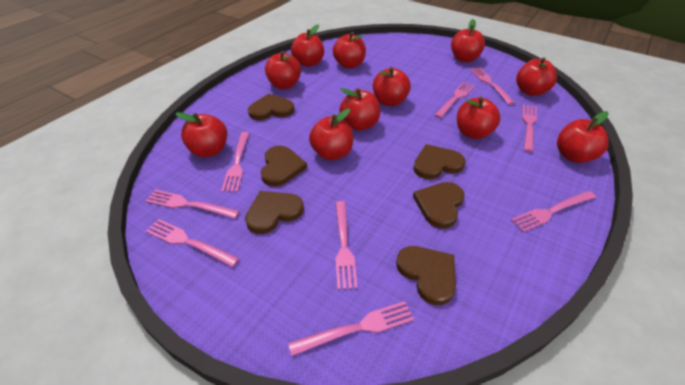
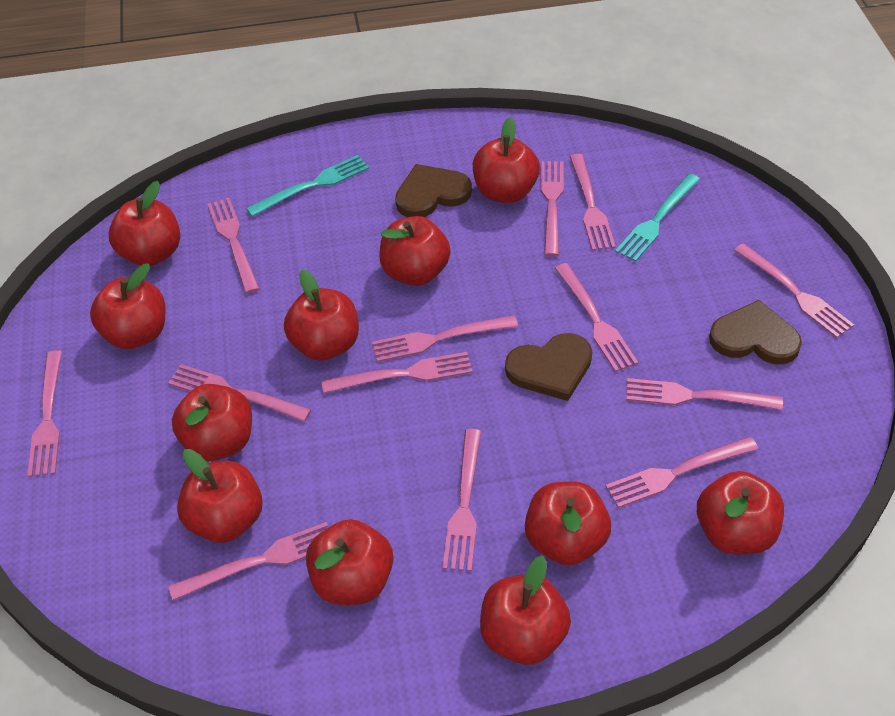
brown heart: 6 -> 3
pink fork: 9 -> 13
turquoise fork: 0 -> 2

